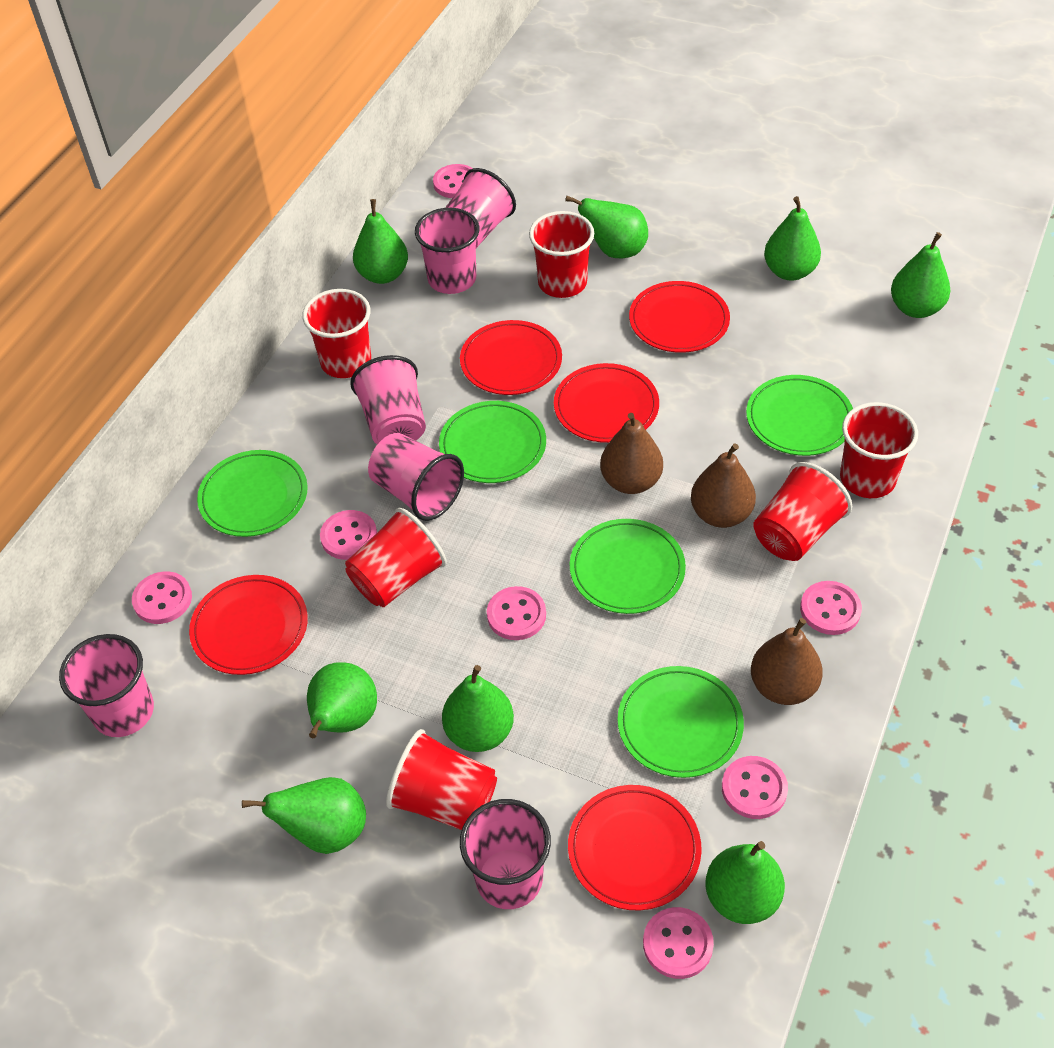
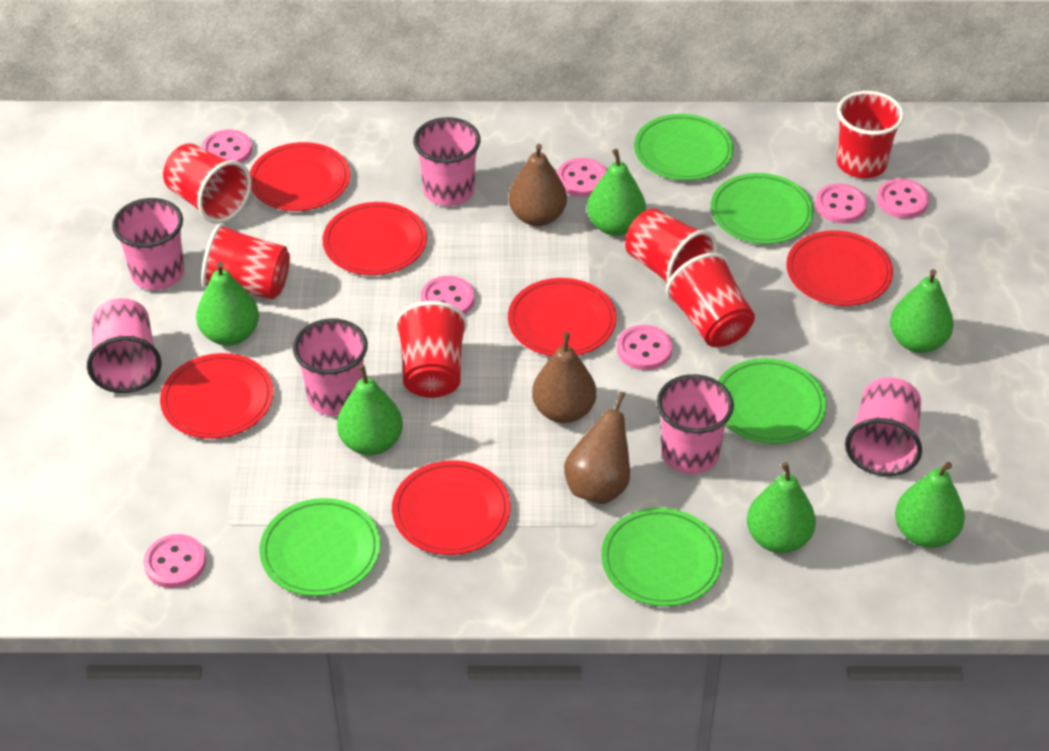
green pear: 8 -> 6
red plate: 5 -> 6

